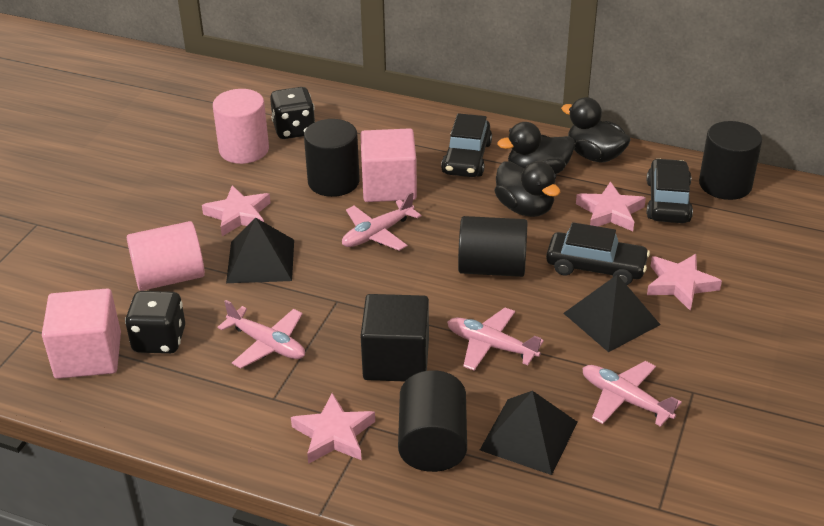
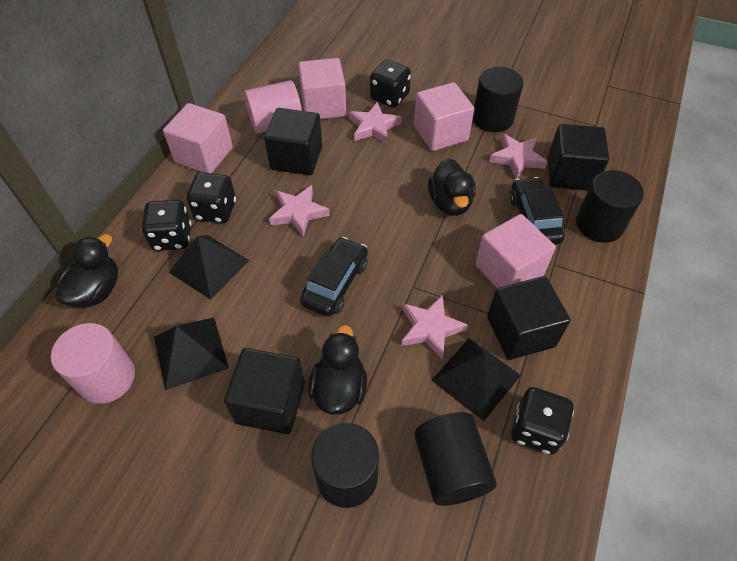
black car: 3 -> 2
black cube: 1 -> 4
black dice: 2 -> 4
pink cube: 2 -> 4
pink plane: 4 -> 0

